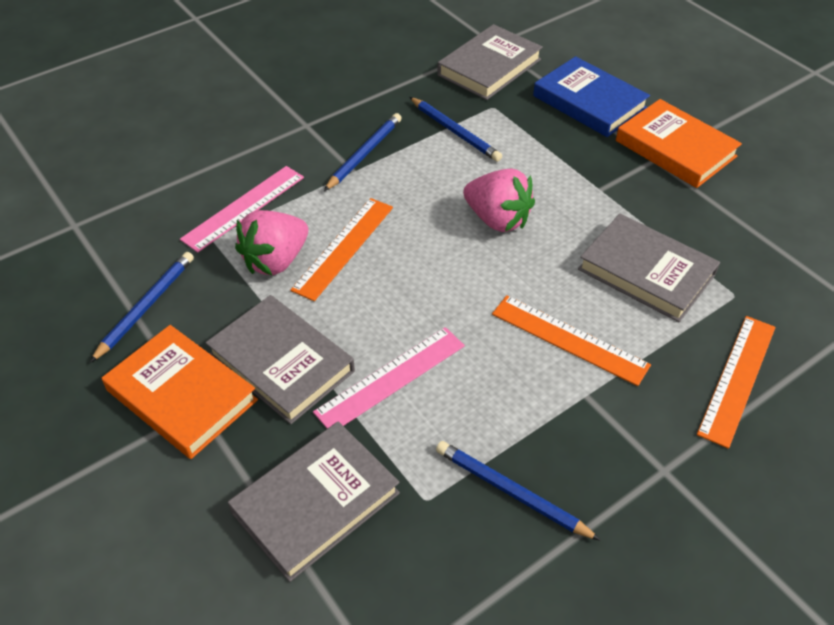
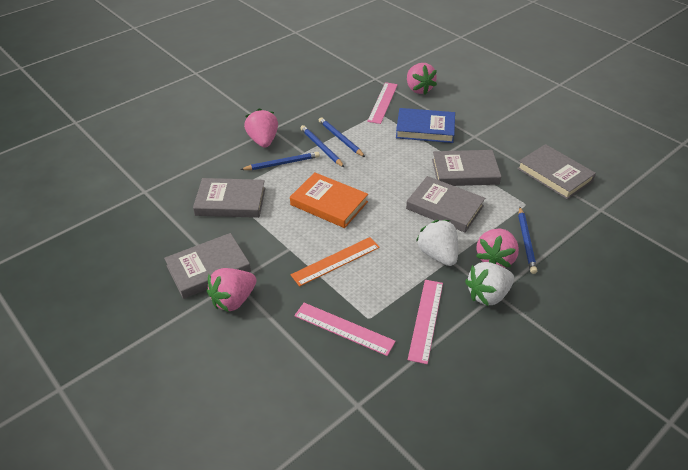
grey book: 4 -> 5
orange book: 2 -> 1
orange ruler: 3 -> 1
pink ruler: 2 -> 3
pink strawberry: 2 -> 4
white strawberry: 0 -> 2

